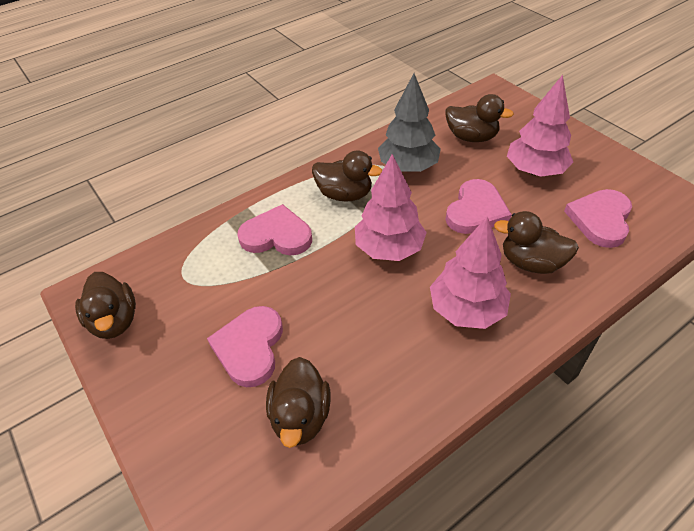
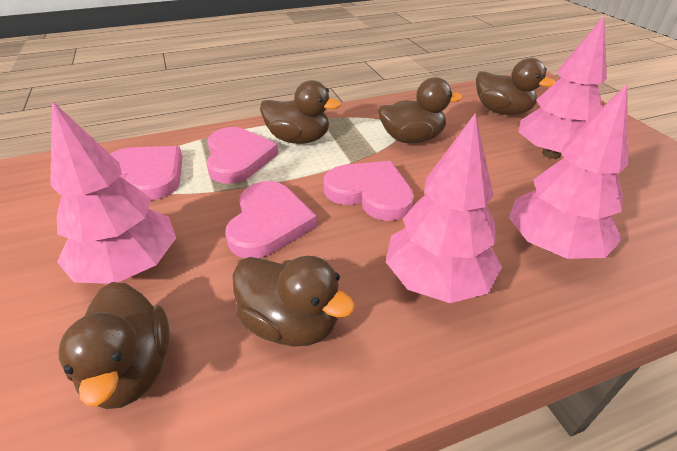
grey tree: 1 -> 0
pink tree: 3 -> 4

